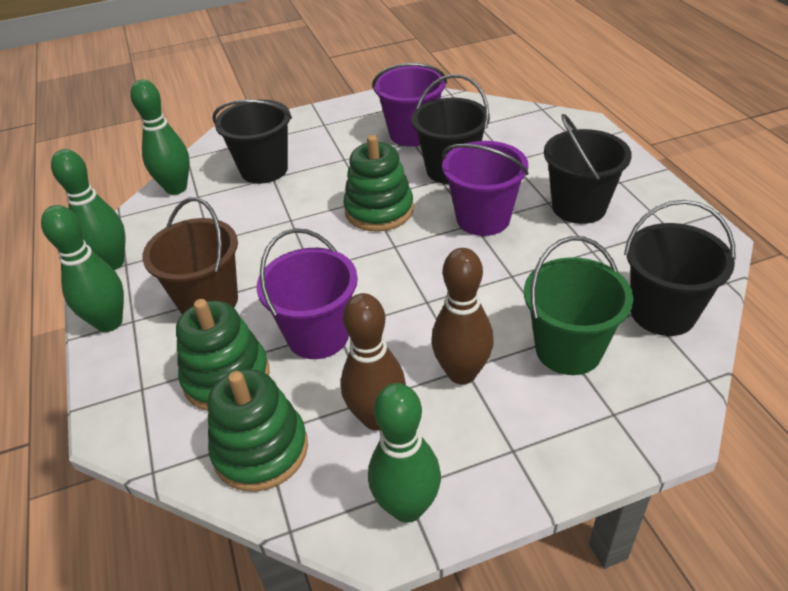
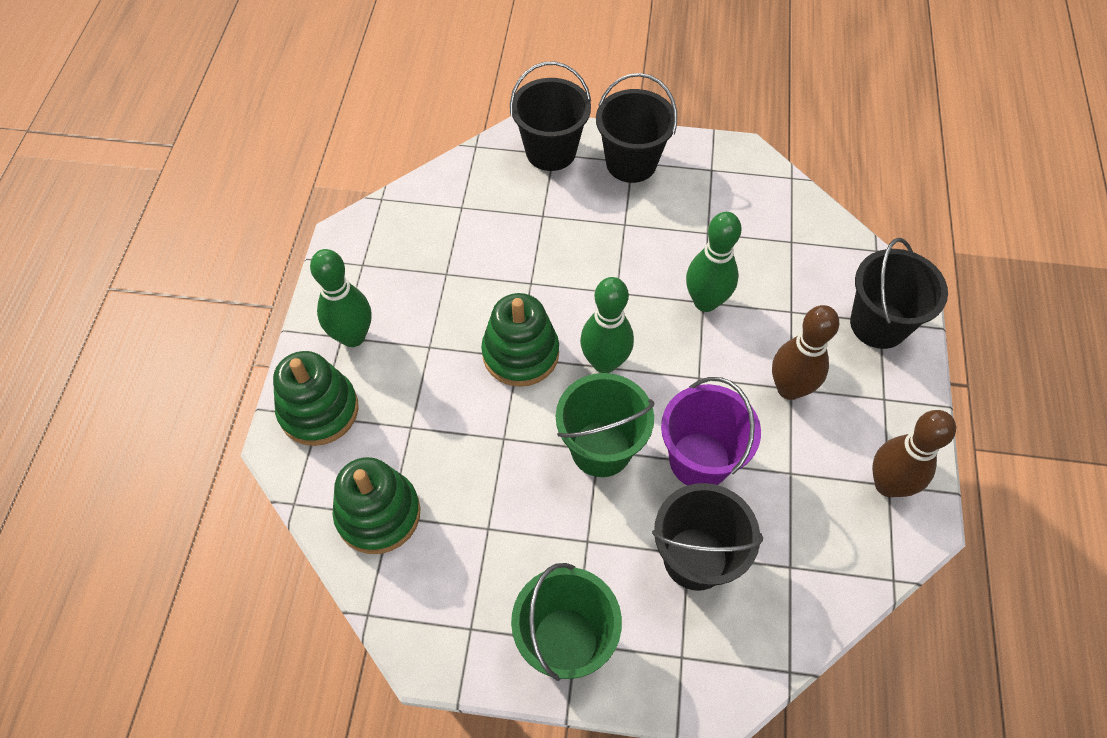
brown bucket: 1 -> 0
green bowling pin: 4 -> 3
green bucket: 1 -> 2
purple bucket: 3 -> 1

